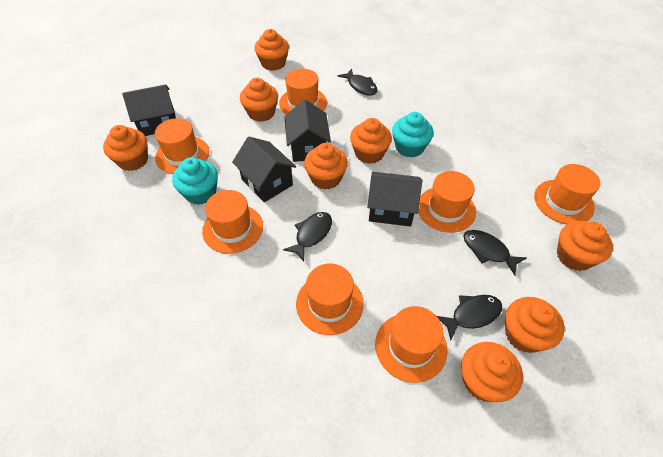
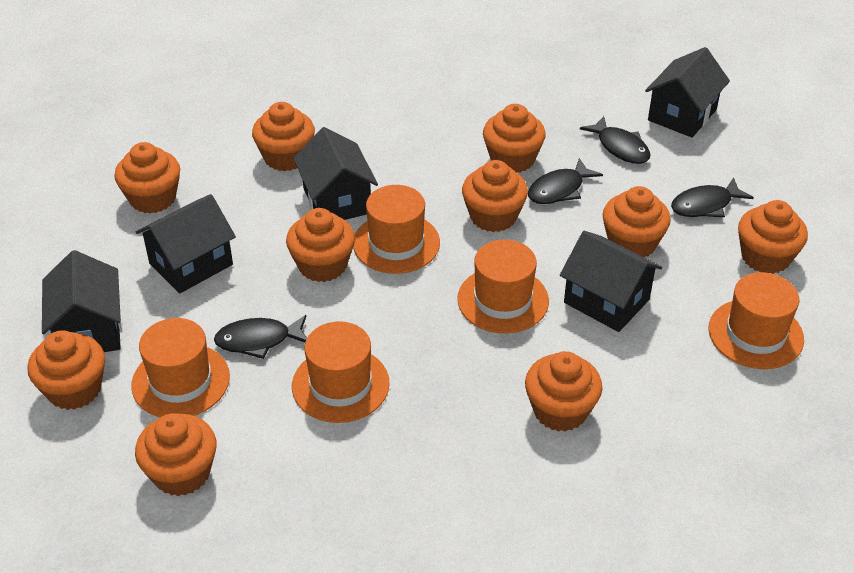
black house: 4 -> 5
orange cupcake: 8 -> 10
orange hat: 7 -> 5
turquoise cupcake: 2 -> 0

